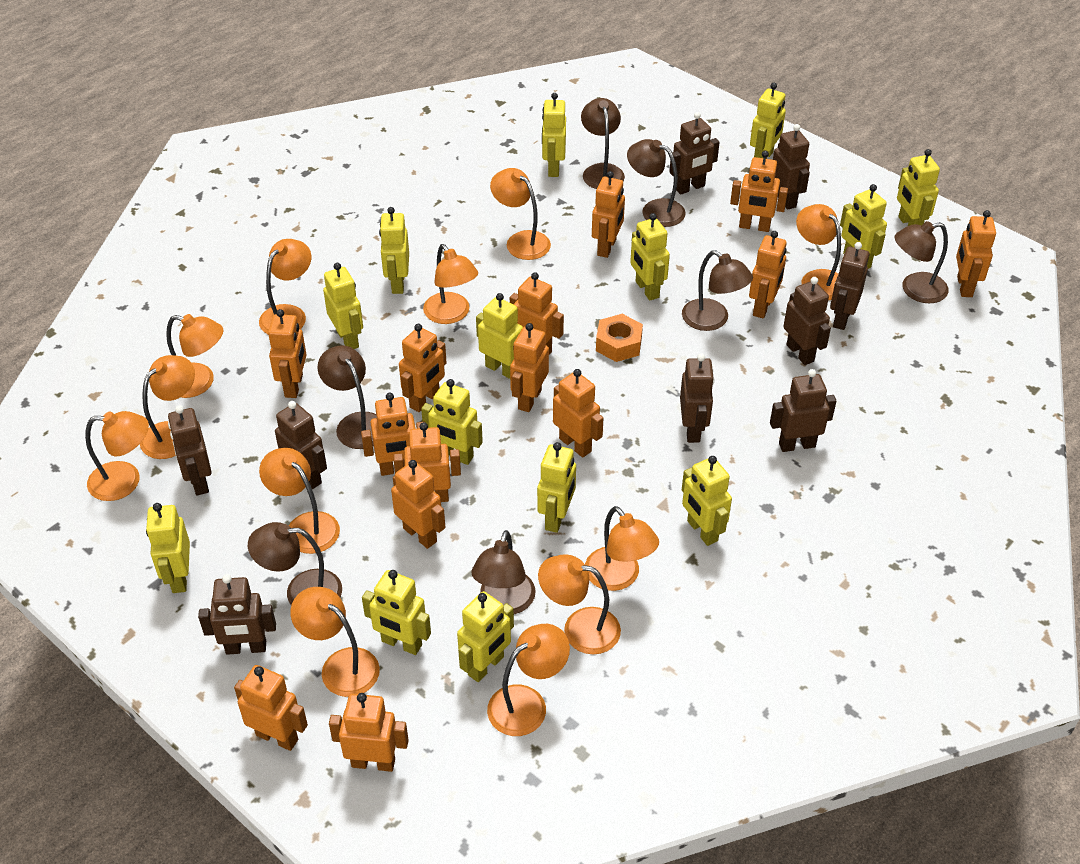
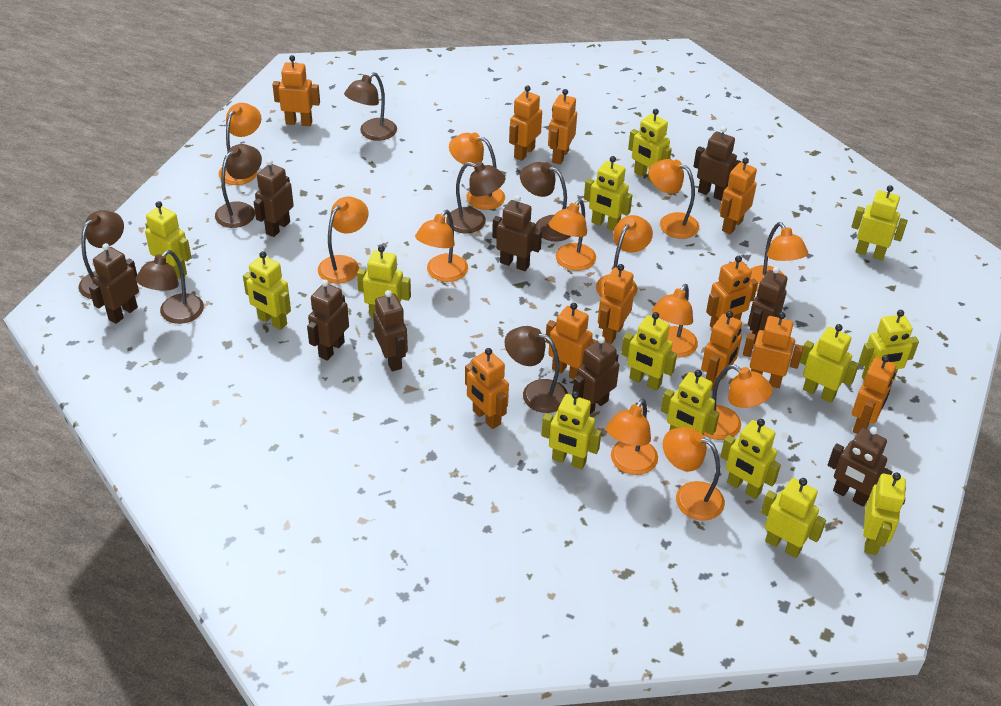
orange nut: 1 -> 0
orange robot: 14 -> 11

